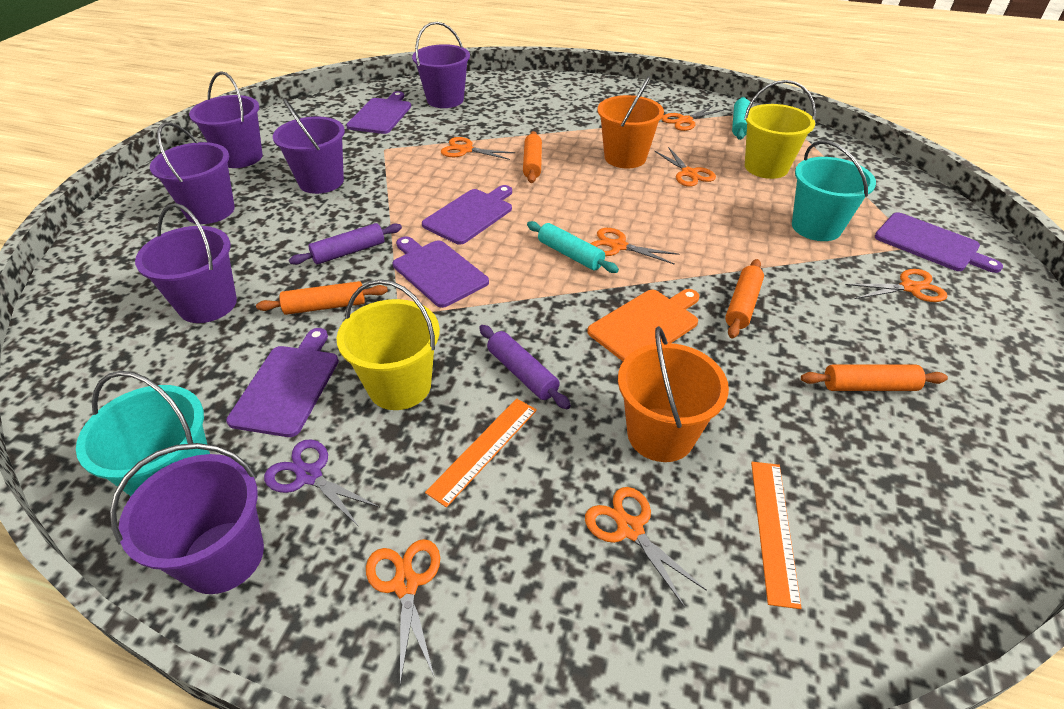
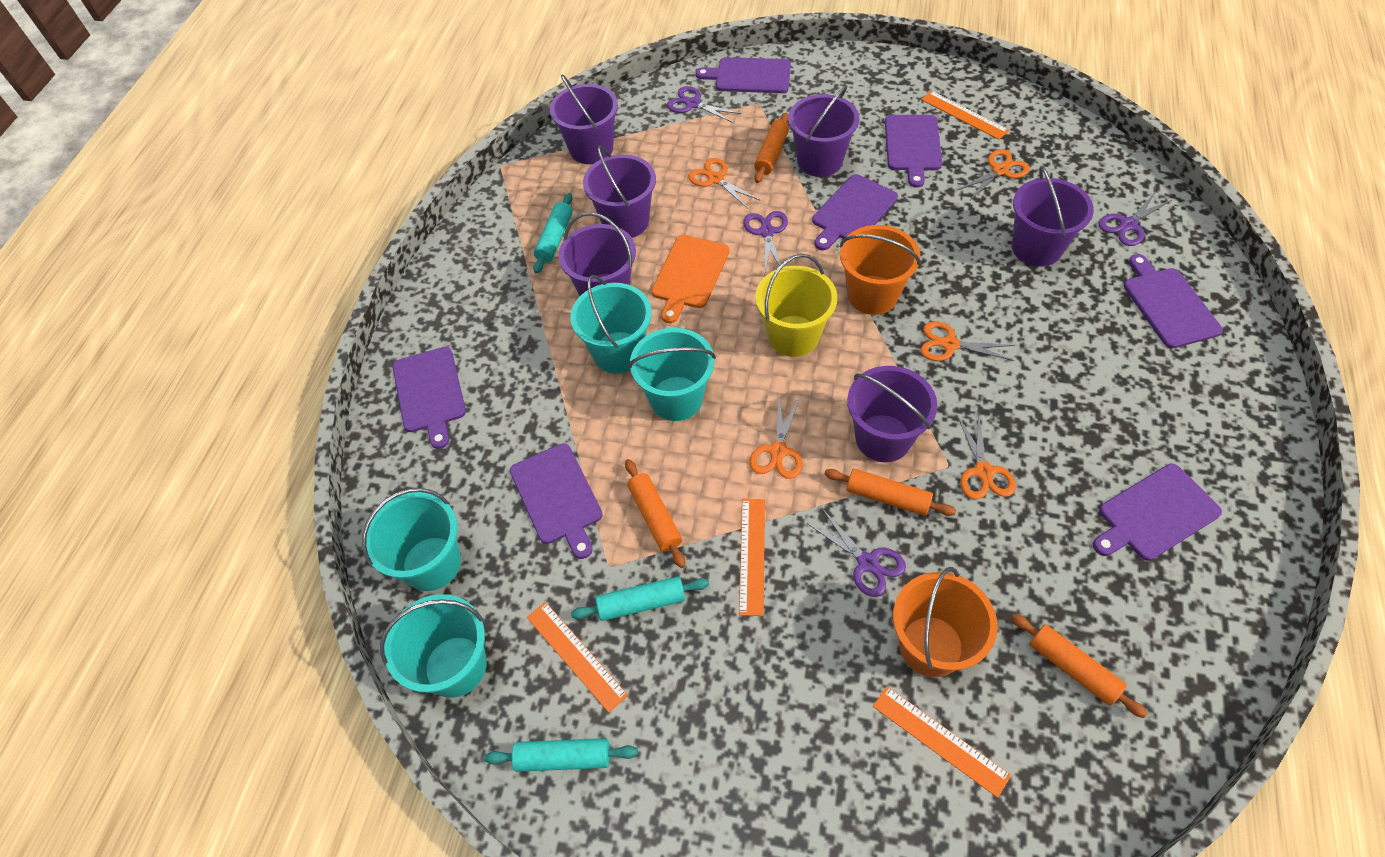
orange ruler: 2 -> 4
orange scissors: 7 -> 5
purple cutting board: 5 -> 7
purple rolling pin: 2 -> 0
purple scissors: 1 -> 4
turquoise bucket: 2 -> 4
turquoise rolling pin: 2 -> 3
yellow bucket: 2 -> 1

